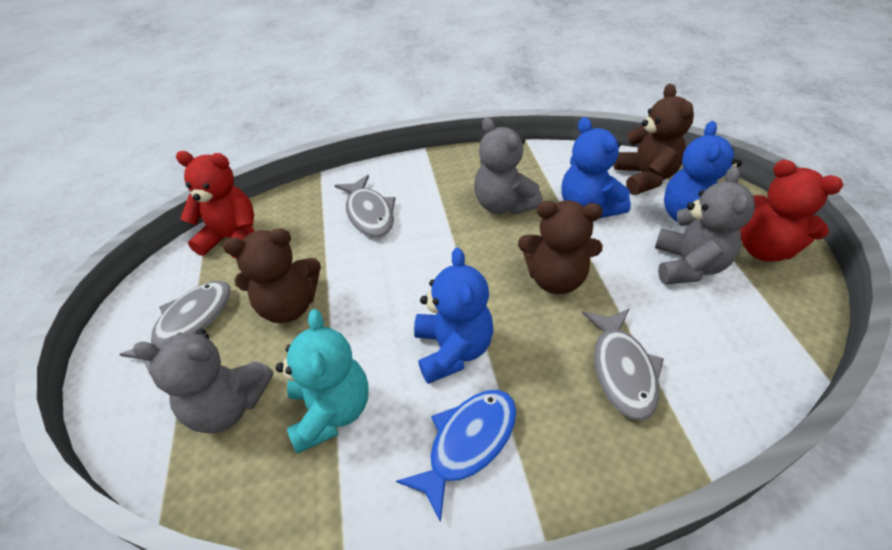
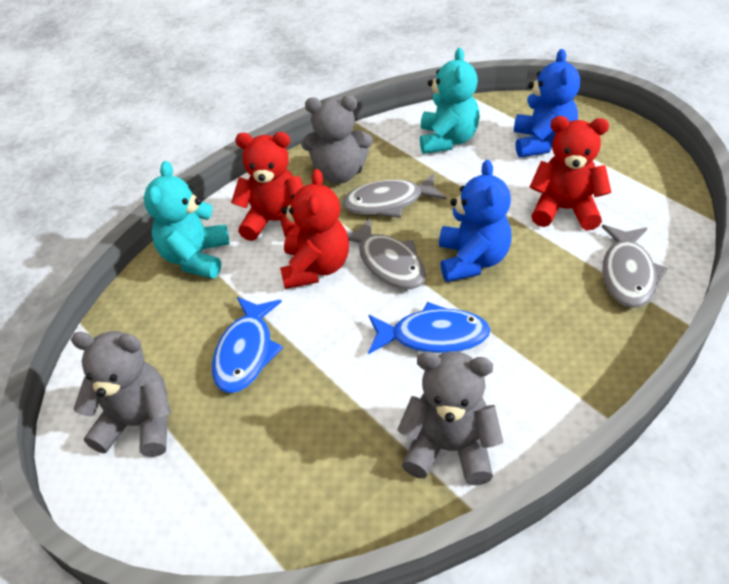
blue fish: 1 -> 2
blue teddy bear: 3 -> 2
brown teddy bear: 3 -> 0
red teddy bear: 2 -> 3
turquoise teddy bear: 1 -> 2

